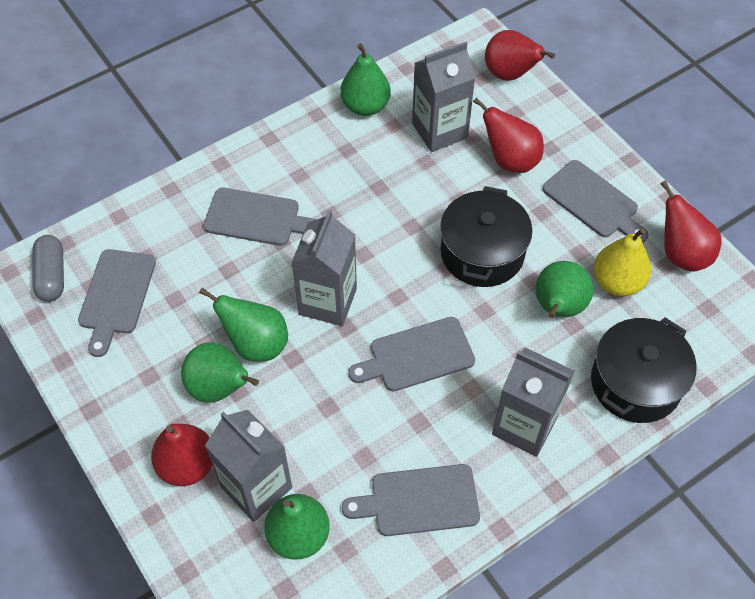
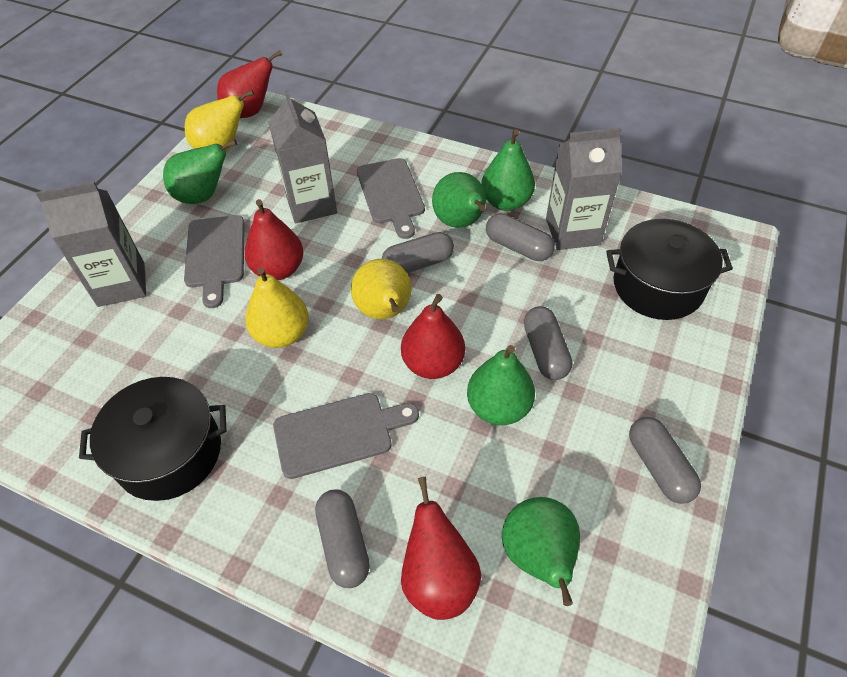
grey capsule: 1 -> 5
grey carton: 4 -> 3
grey cutting board: 5 -> 3
yellow pear: 1 -> 3

